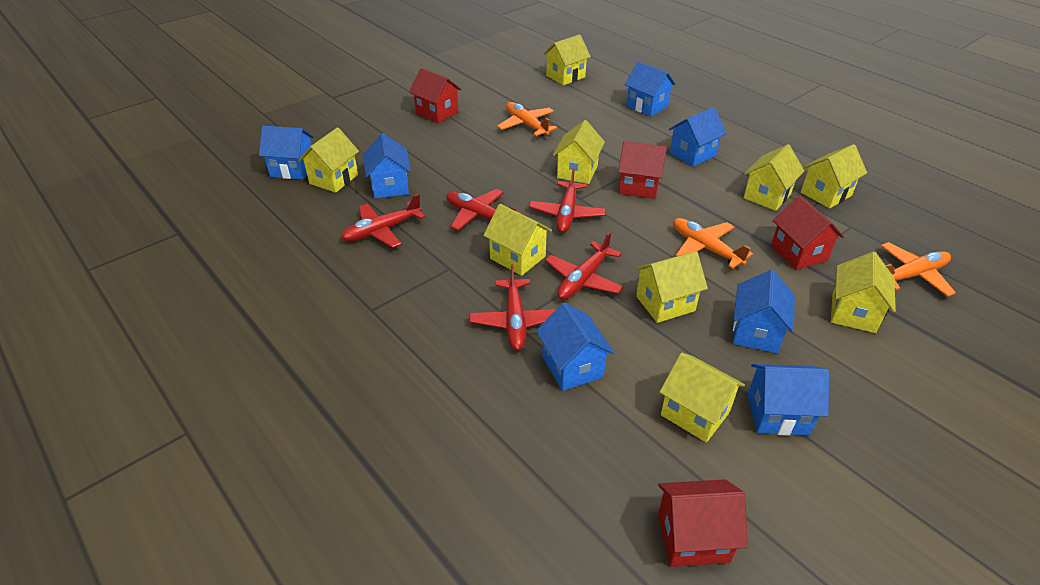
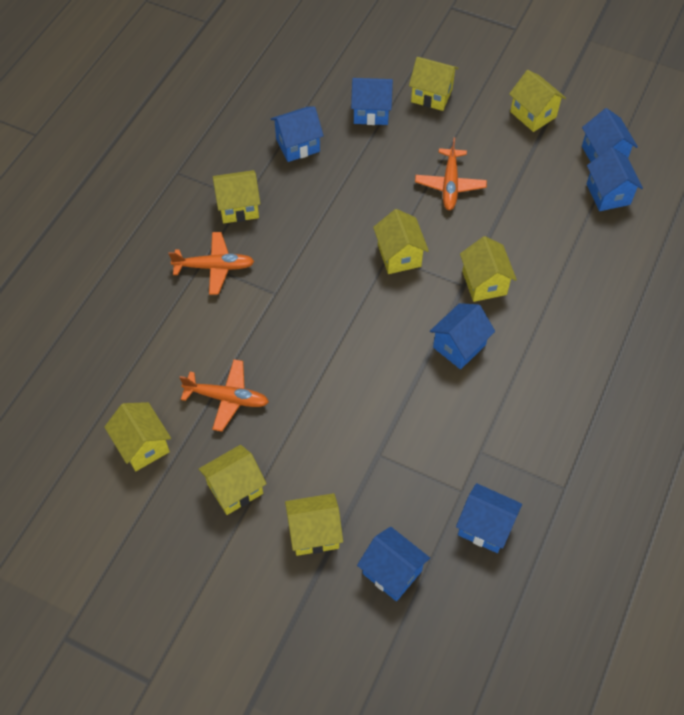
red house: 4 -> 0
red plane: 5 -> 0
yellow house: 9 -> 8

